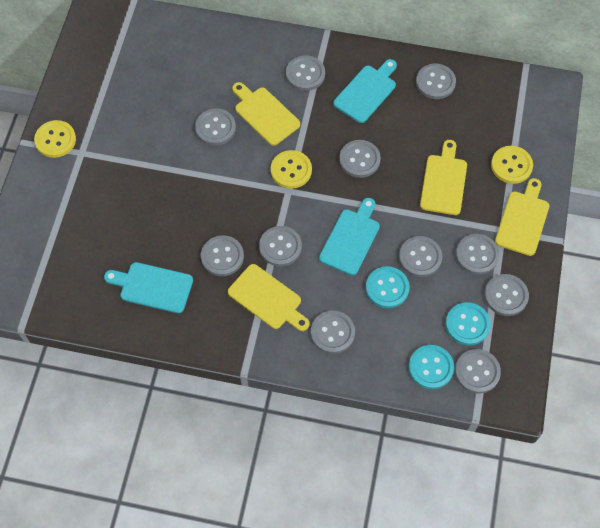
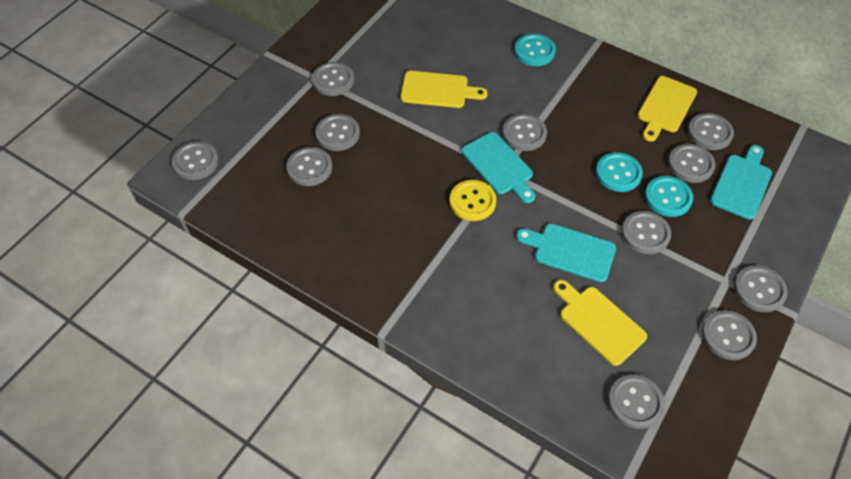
yellow button: 3 -> 1
yellow cutting board: 4 -> 3

